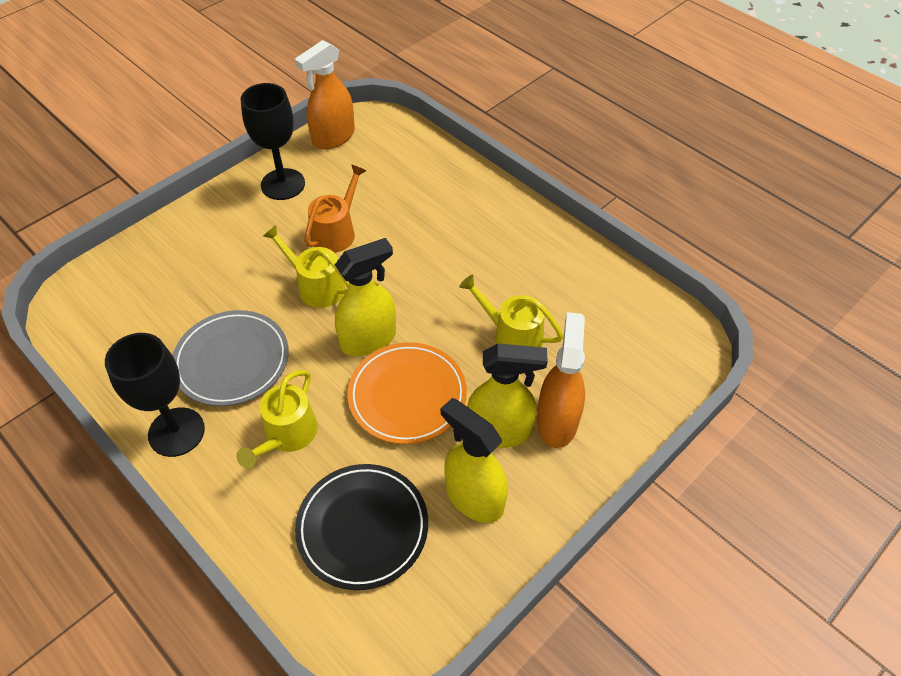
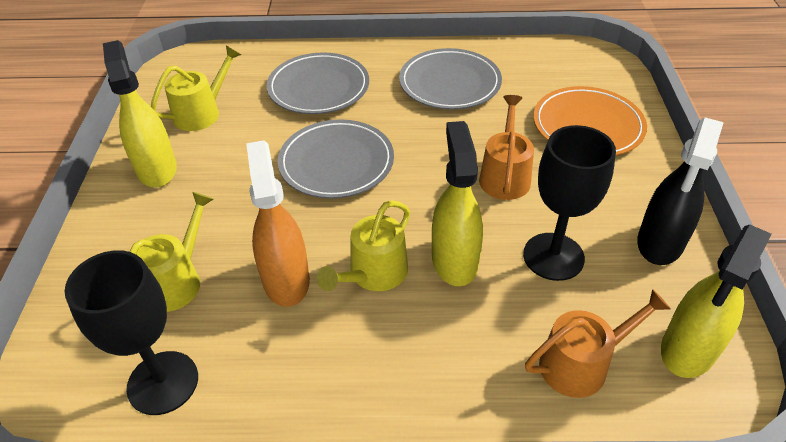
black plate: 1 -> 0
black spray bottle: 0 -> 1
grey plate: 1 -> 3
orange spray bottle: 2 -> 1
orange watering can: 1 -> 2

